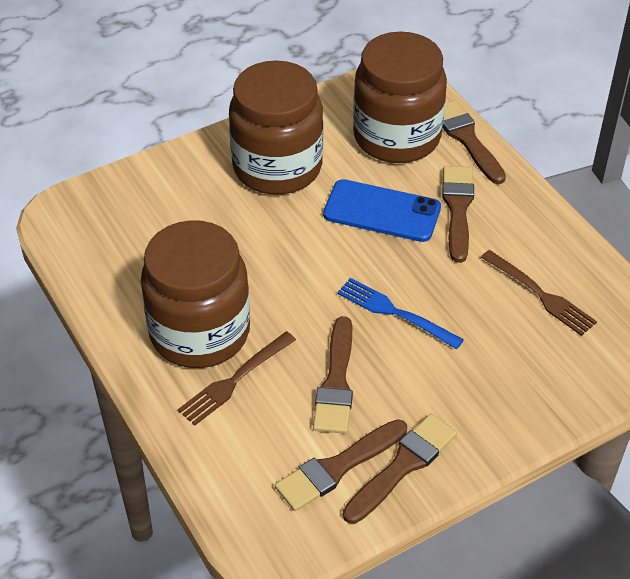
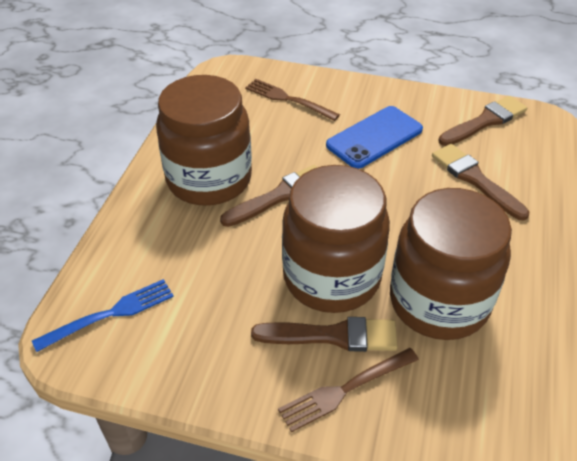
brown brush: 5 -> 4

